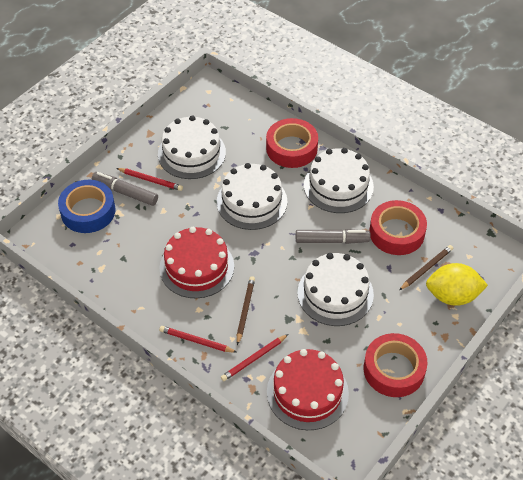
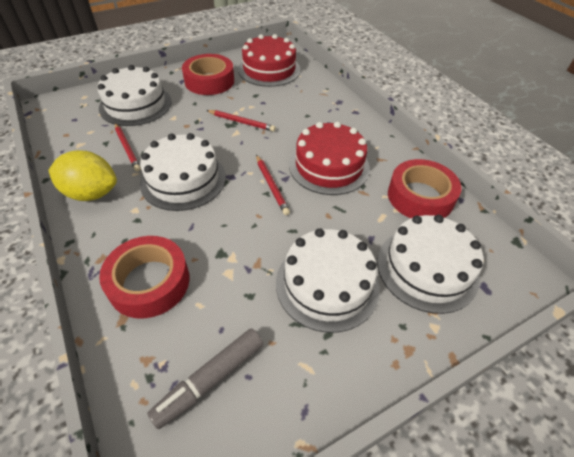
blue tape: 1 -> 0
brown pencil: 2 -> 0
grey marker: 2 -> 1

